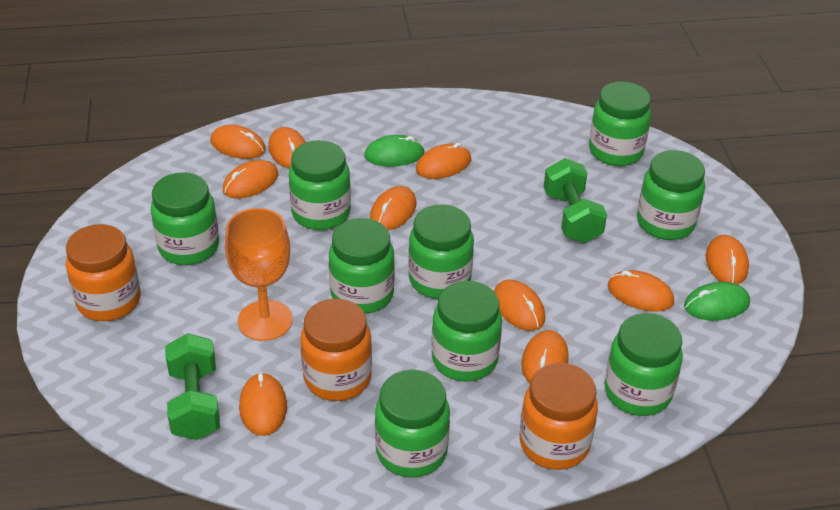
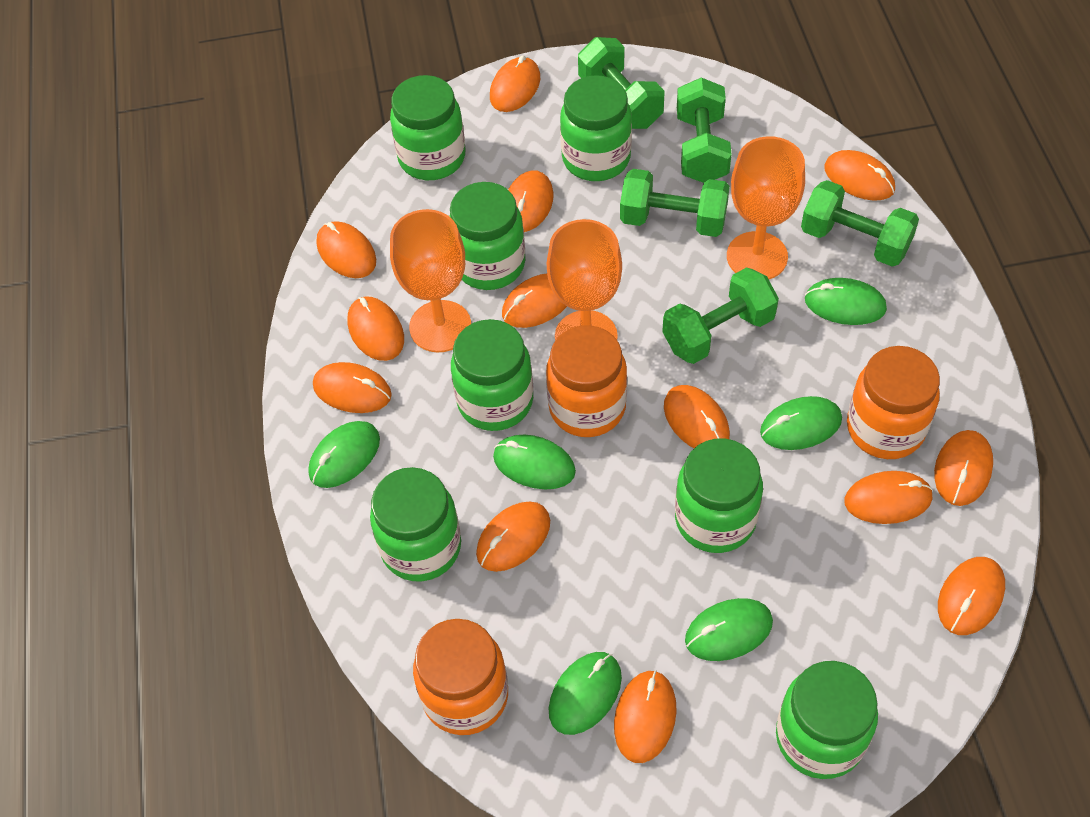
green dumbbell: 2 -> 5
green jar: 9 -> 7
green mouse: 2 -> 6
orange goblet: 1 -> 3
orange mouse: 10 -> 13

